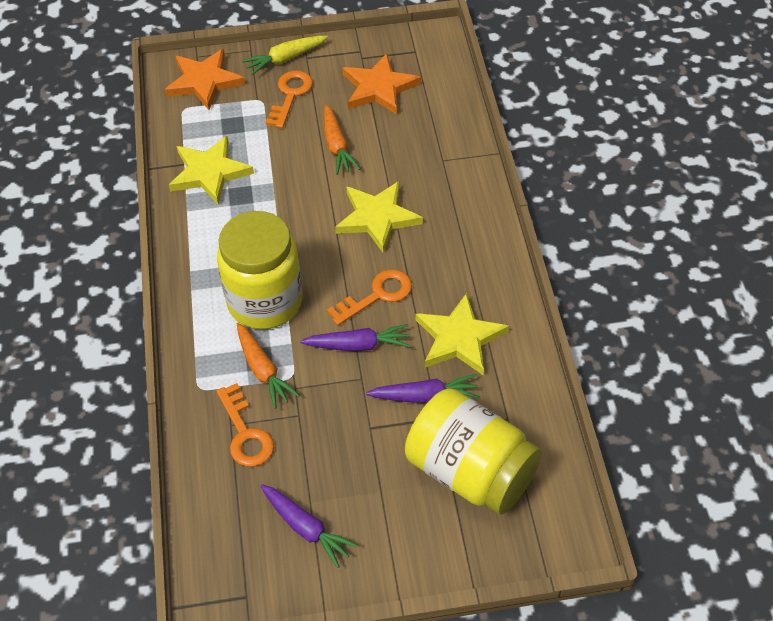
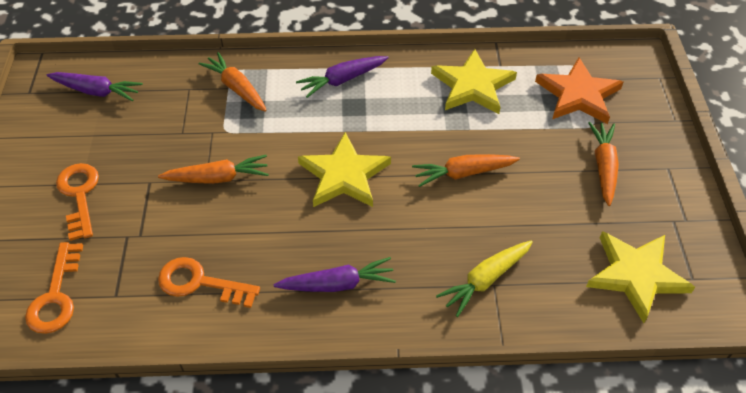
orange carrot: 2 -> 4
orange star: 2 -> 1
yellow jar: 2 -> 0

